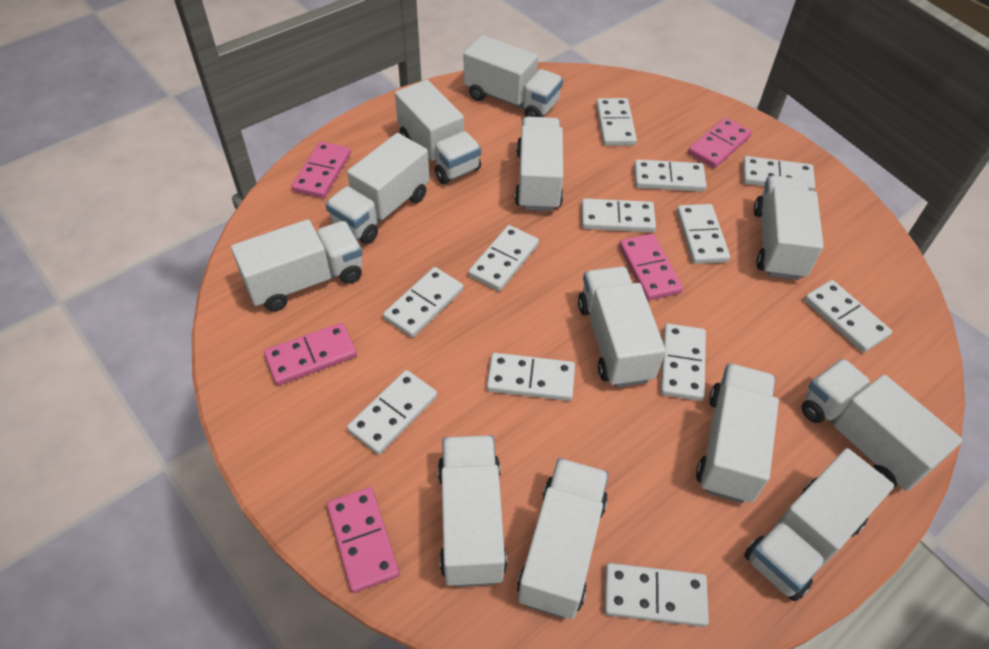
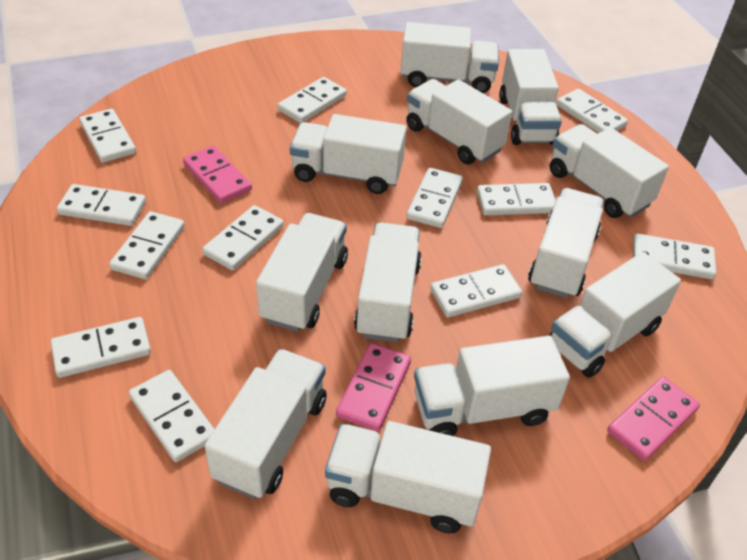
pink domino: 5 -> 3

